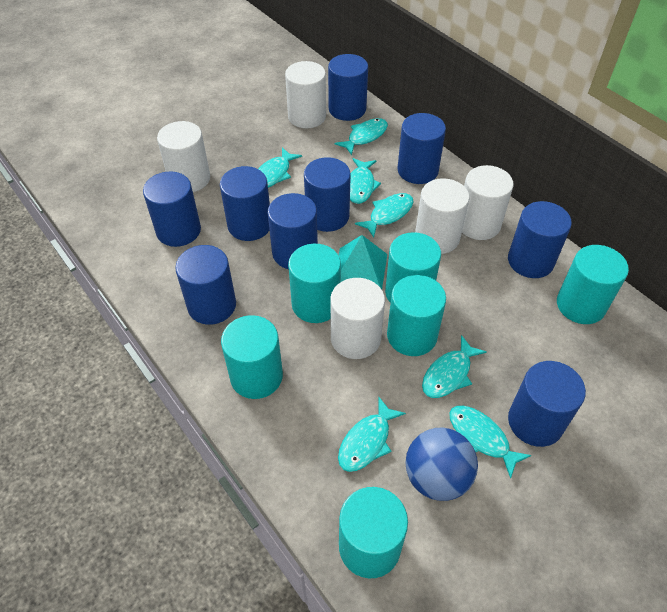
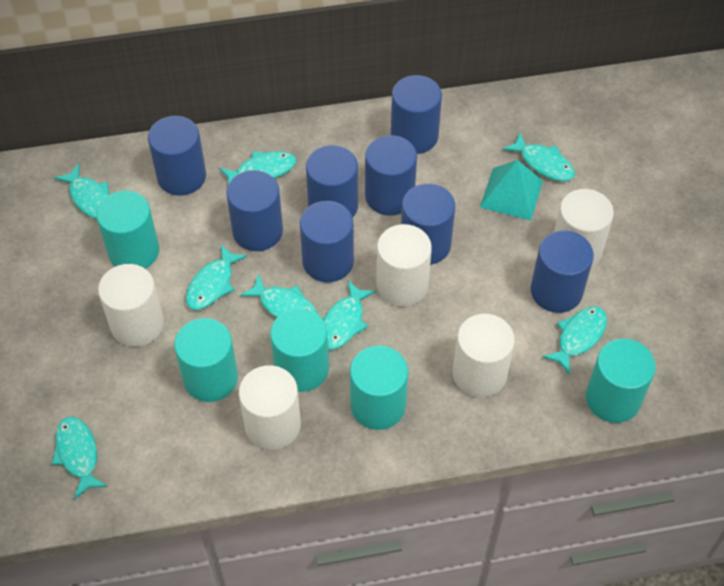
blue ball: 1 -> 0
blue cylinder: 9 -> 8
turquoise cylinder: 6 -> 5
turquoise fish: 7 -> 8

